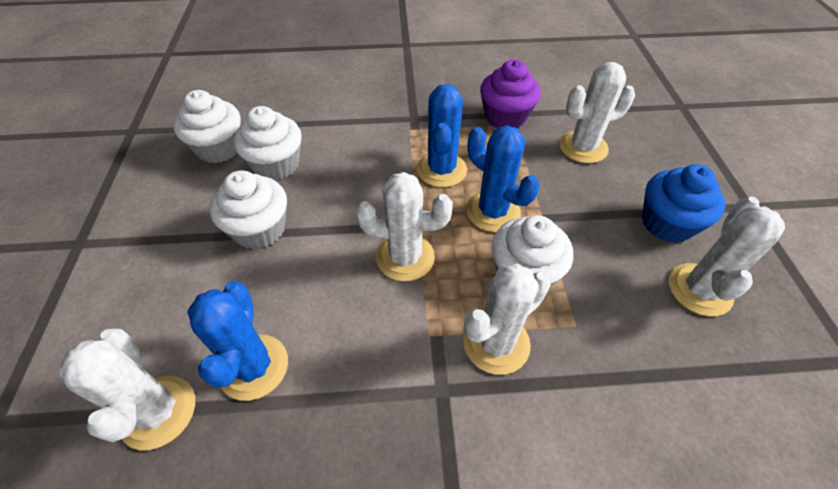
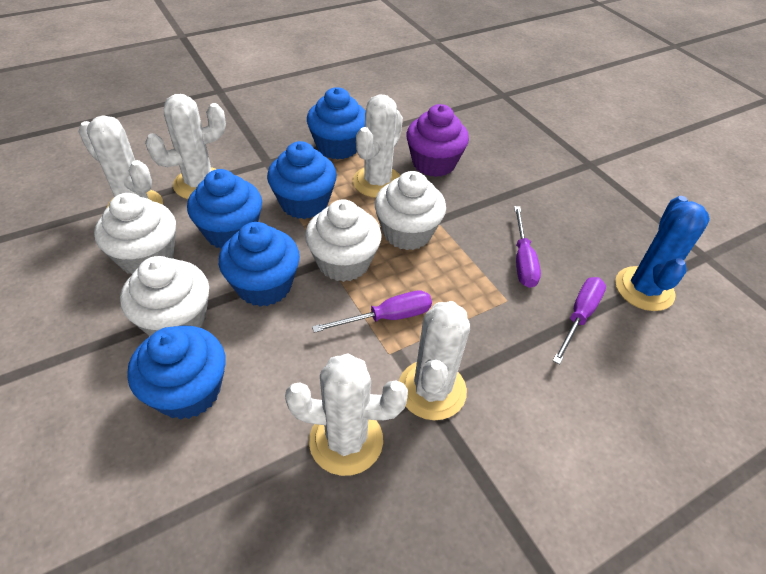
blue cactus: 3 -> 1
blue cupcake: 1 -> 5
purple screwdriver: 0 -> 3

